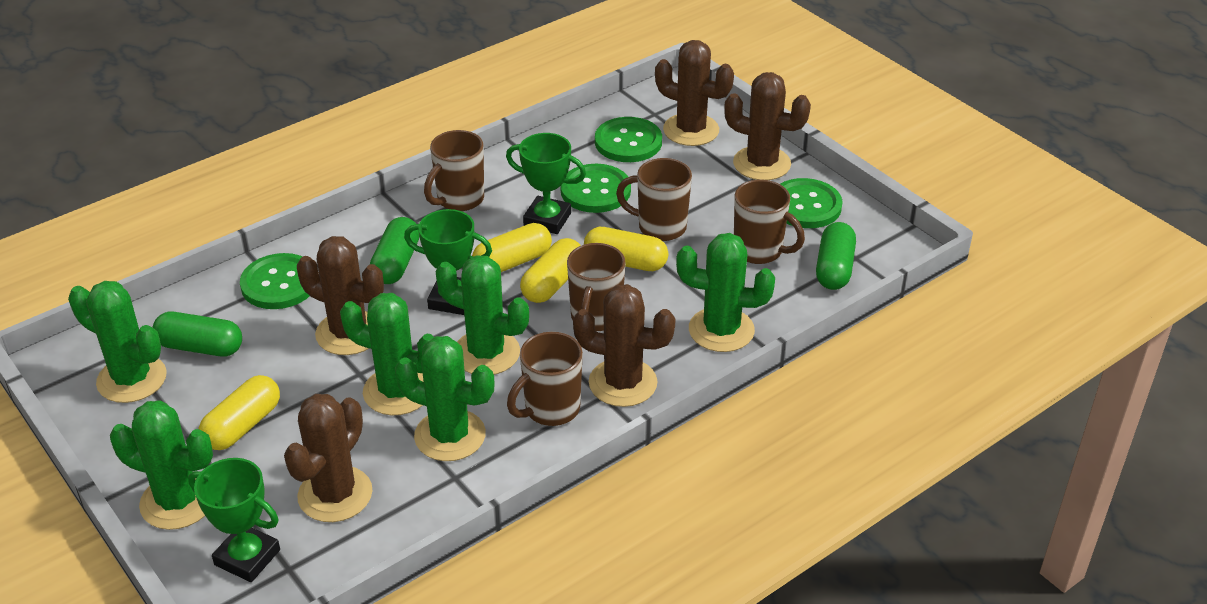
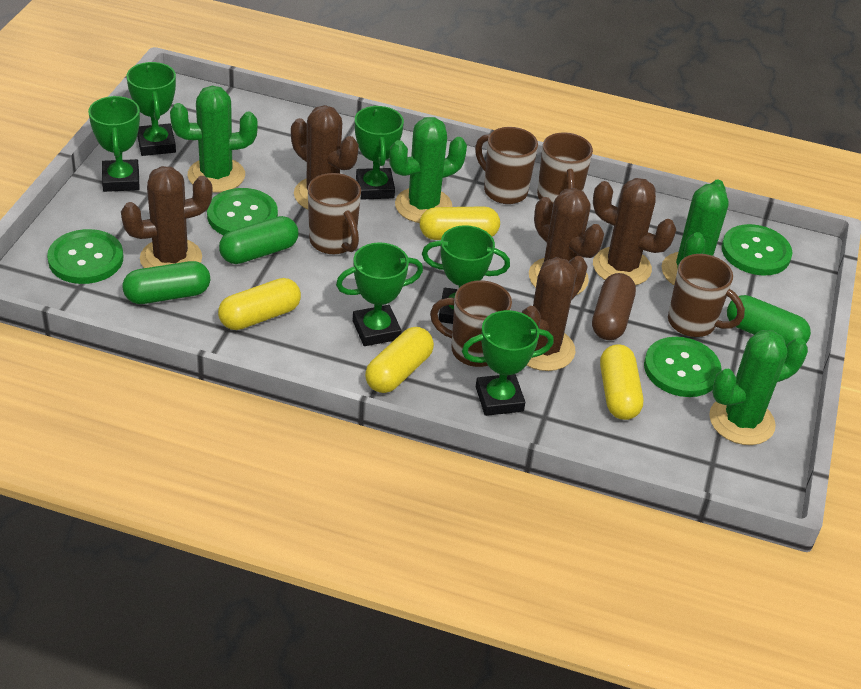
brown capsule: 0 -> 1
green cactus: 6 -> 4
green trophy: 3 -> 6

